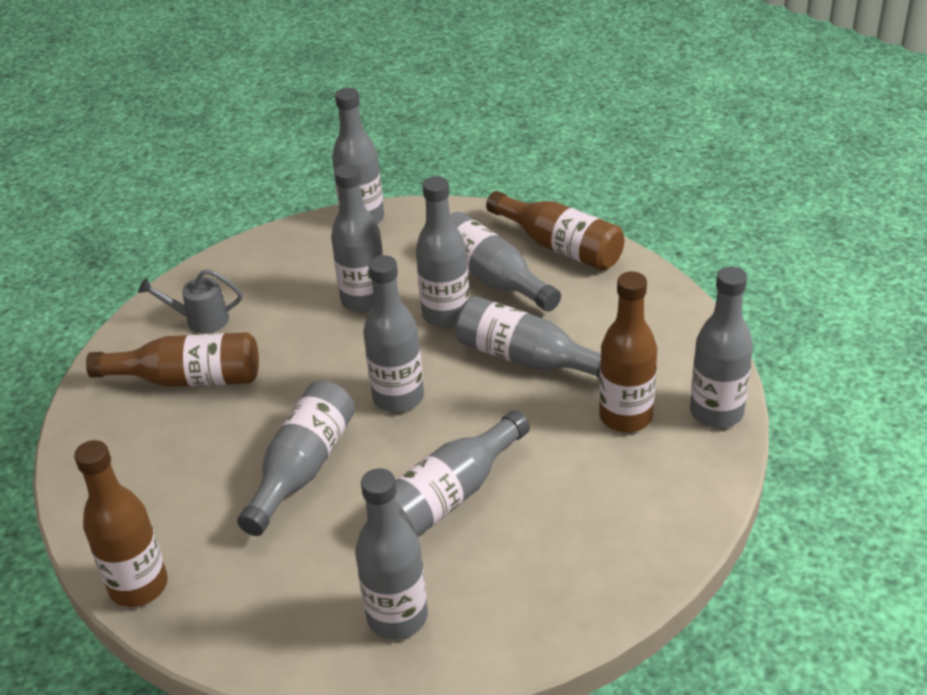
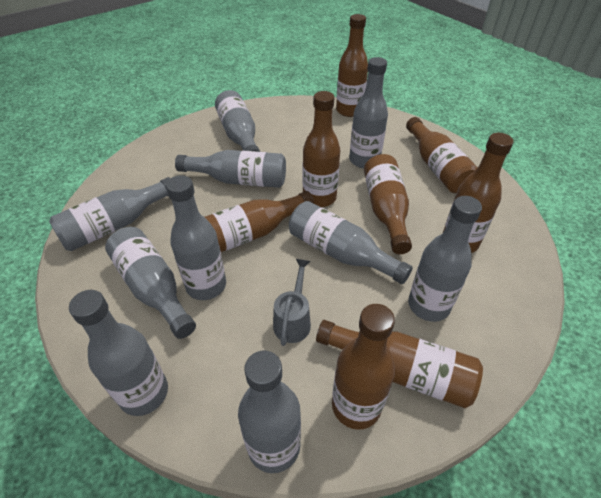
brown bottle: 4 -> 8

